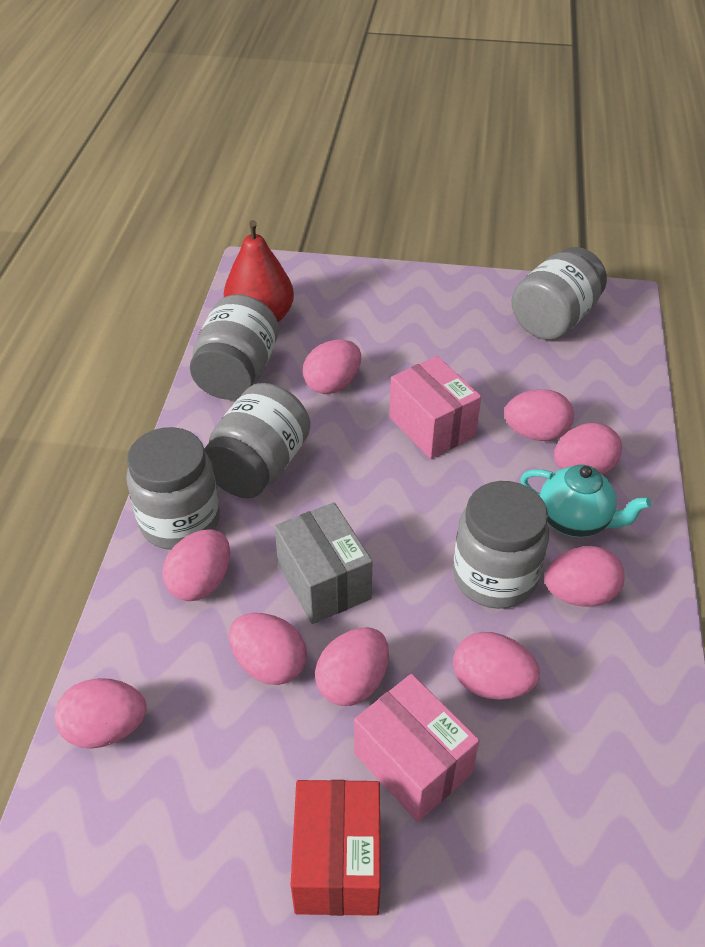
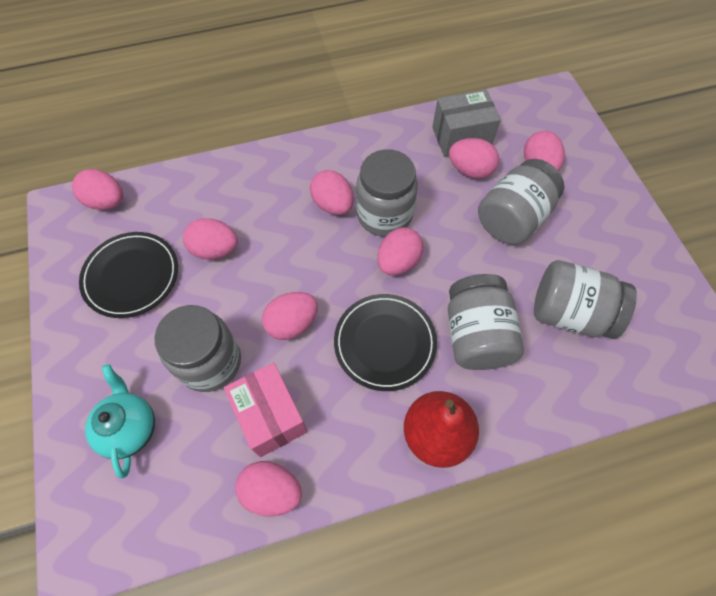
black plate: 0 -> 2
pink box: 2 -> 1
pink egg: 9 -> 8
red box: 1 -> 0

